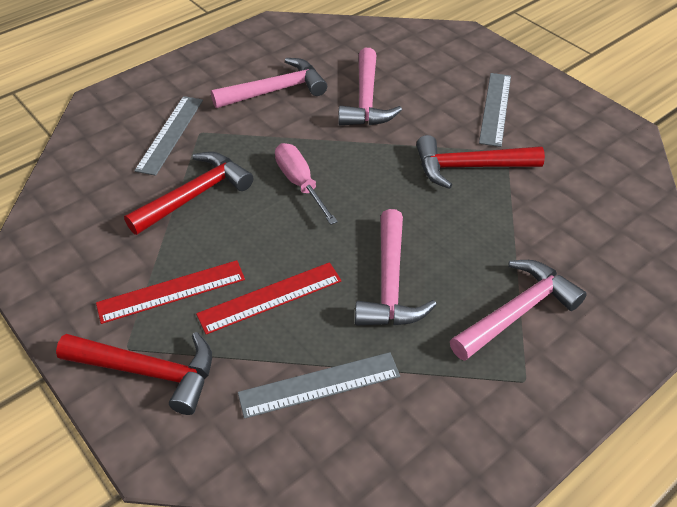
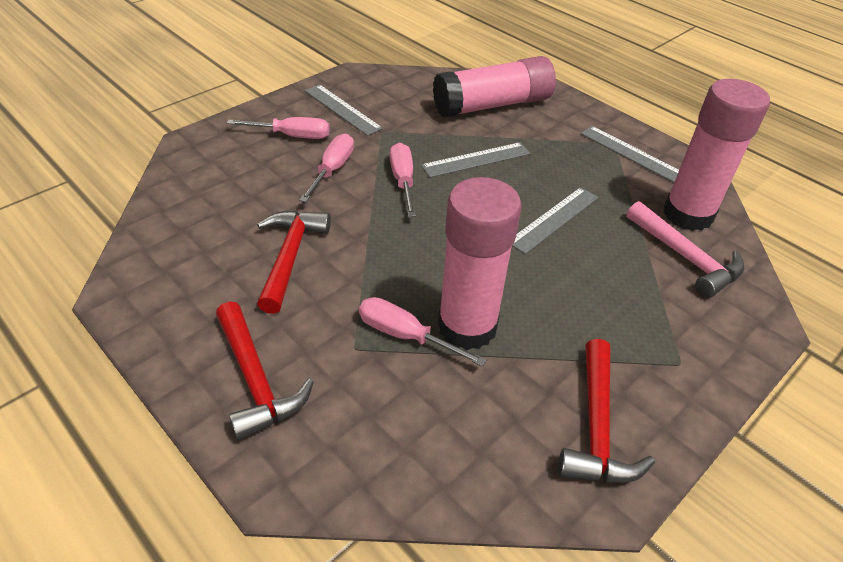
grey ruler: 3 -> 4
pink glue stick: 0 -> 3
pink hammer: 4 -> 1
pink screwdriver: 1 -> 4
red ruler: 2 -> 0

